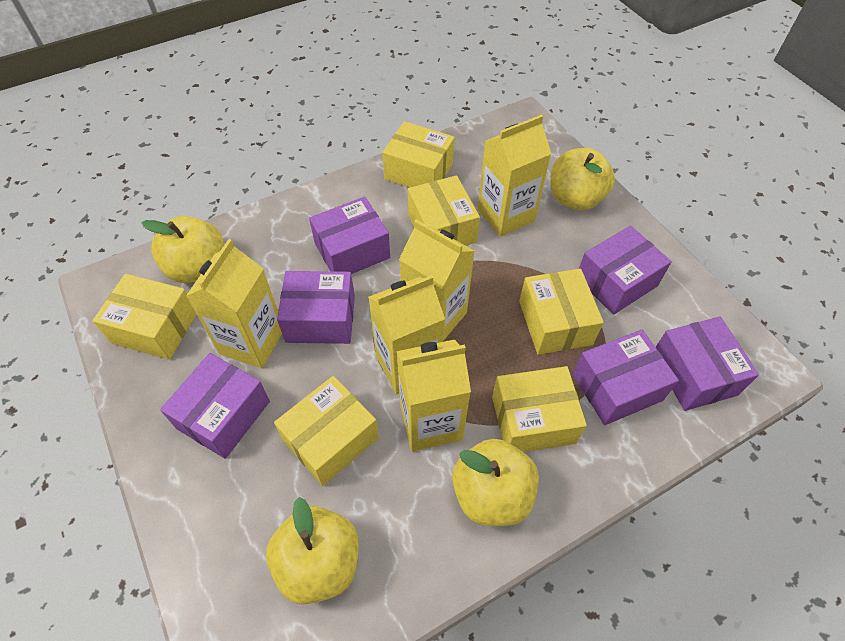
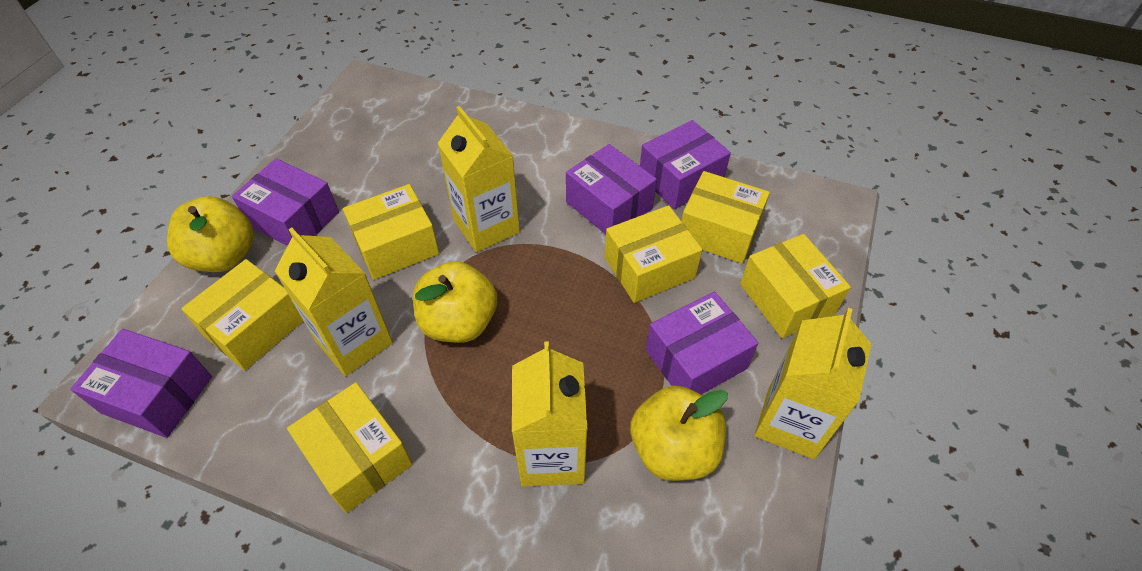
purple box: 6 -> 5
yellow apple: 4 -> 3
yellow carton: 5 -> 4

